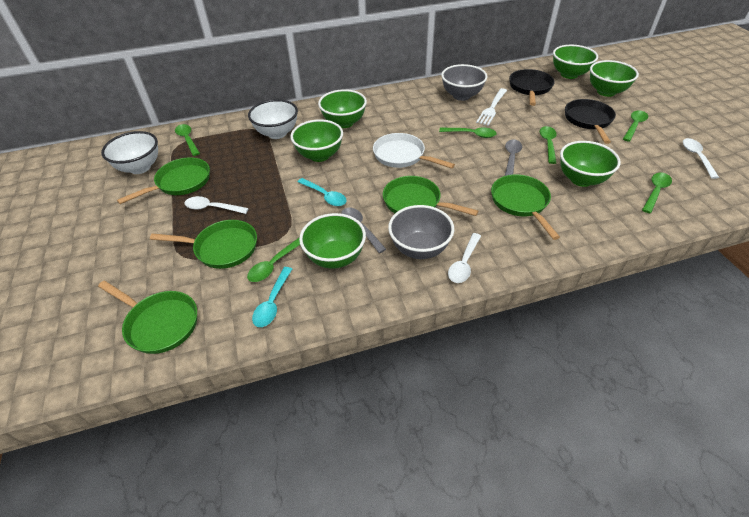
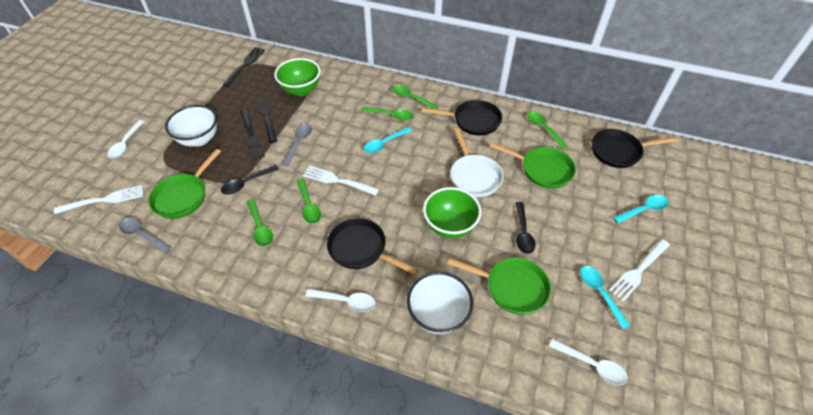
black fork: 0 -> 3
black pan: 2 -> 3
black spoon: 0 -> 2
green bowl: 6 -> 2
green pan: 5 -> 3
green spoon: 6 -> 5
grey bowl: 2 -> 0
turquoise spoon: 2 -> 3
white fork: 1 -> 3

